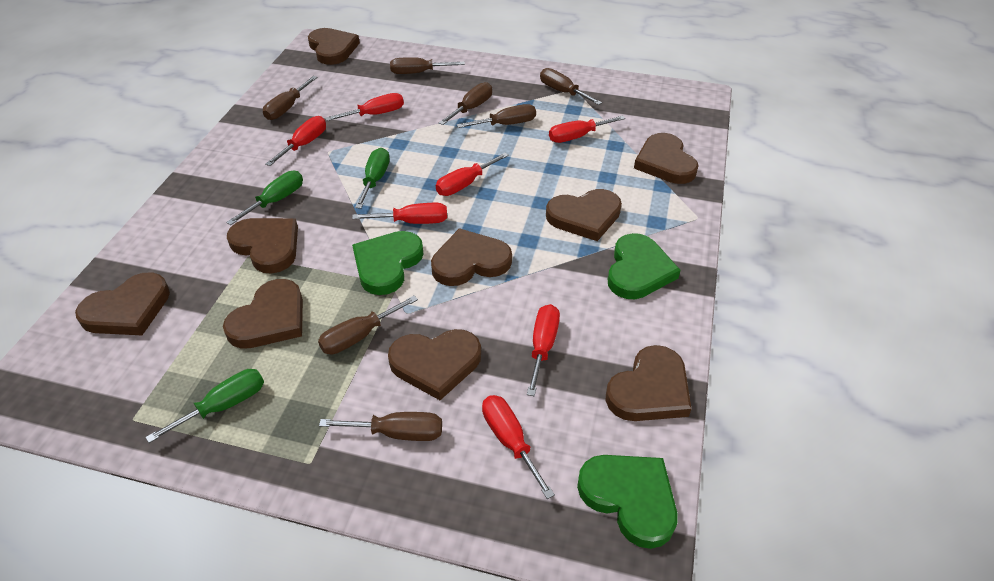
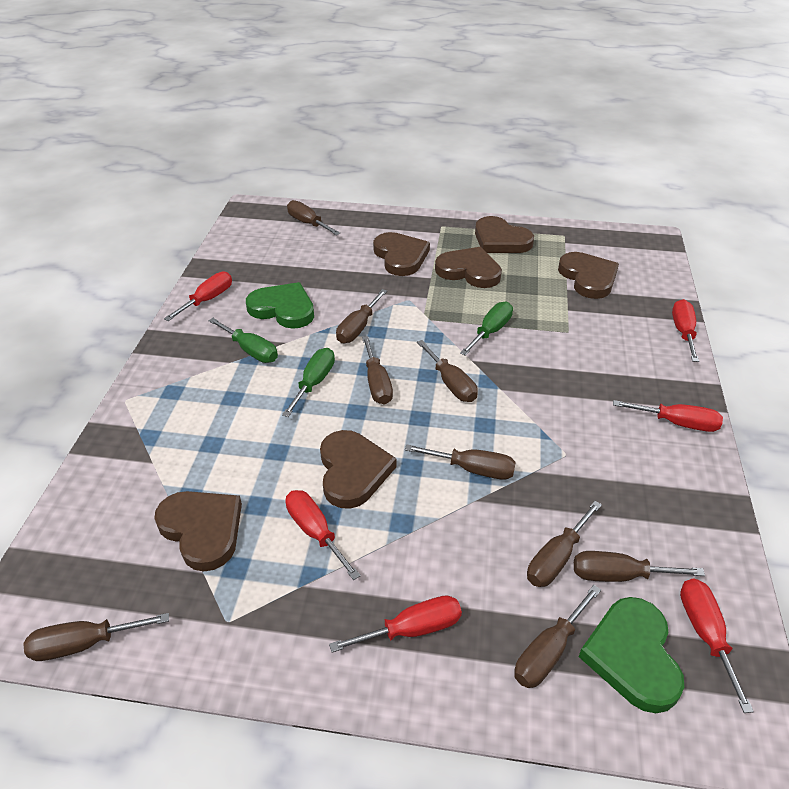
brown heart: 9 -> 6
brown screwdriver: 7 -> 9
green heart: 3 -> 2
red screwdriver: 7 -> 6

